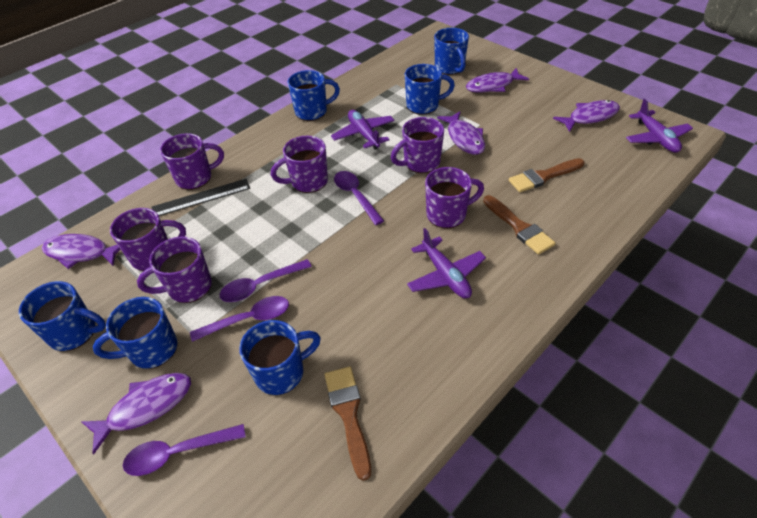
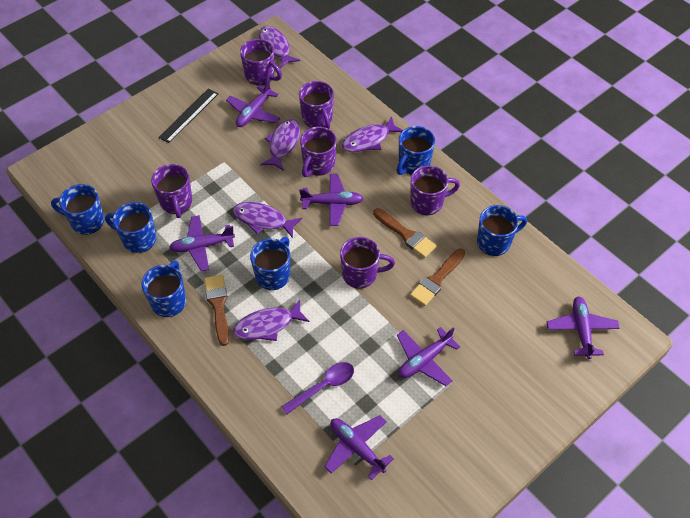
purple plane: 3 -> 6
purple spoon: 4 -> 1

